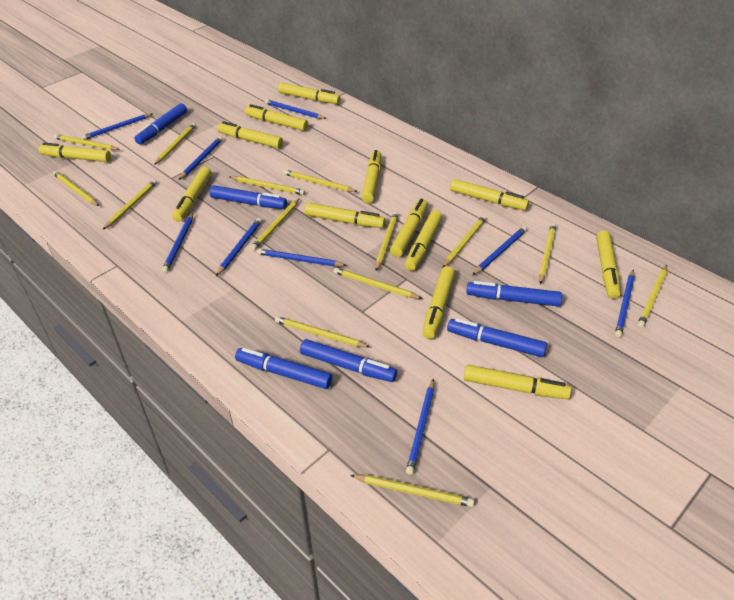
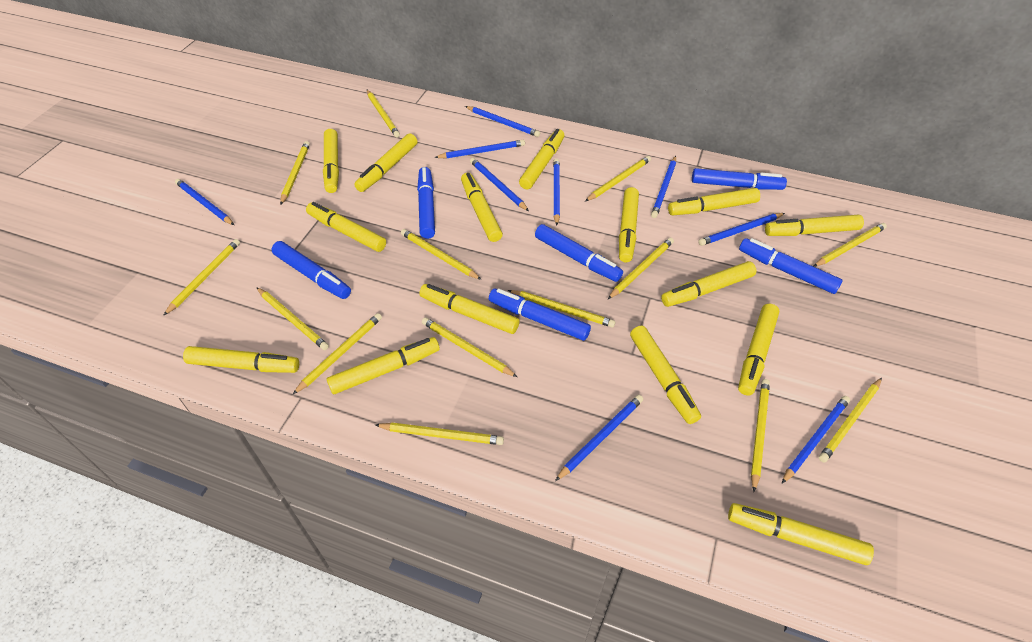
yellow marker: 13 -> 15

